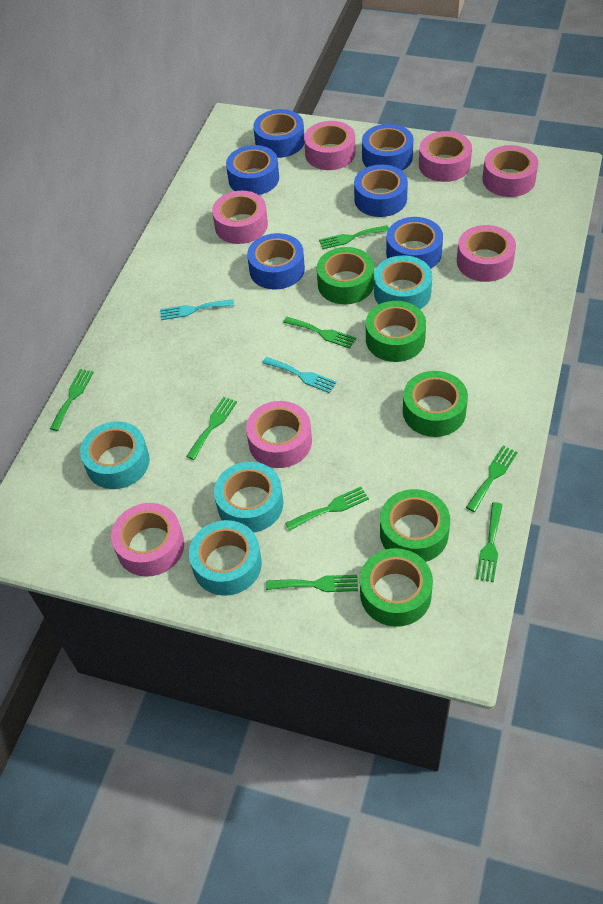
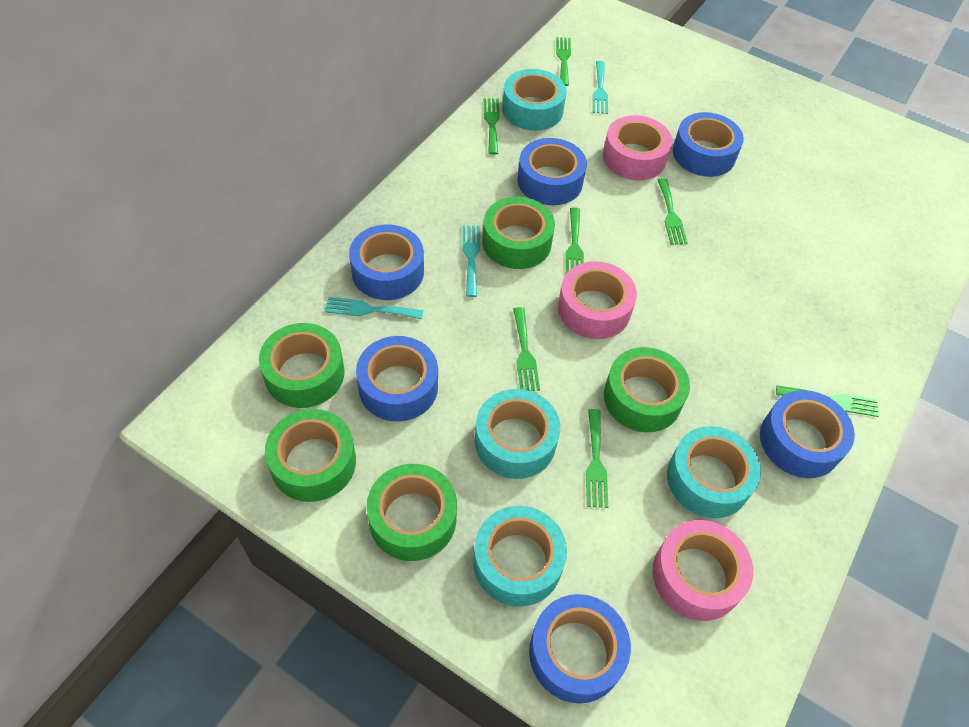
green fork: 8 -> 7
pink tape: 7 -> 3
turquoise fork: 2 -> 3

